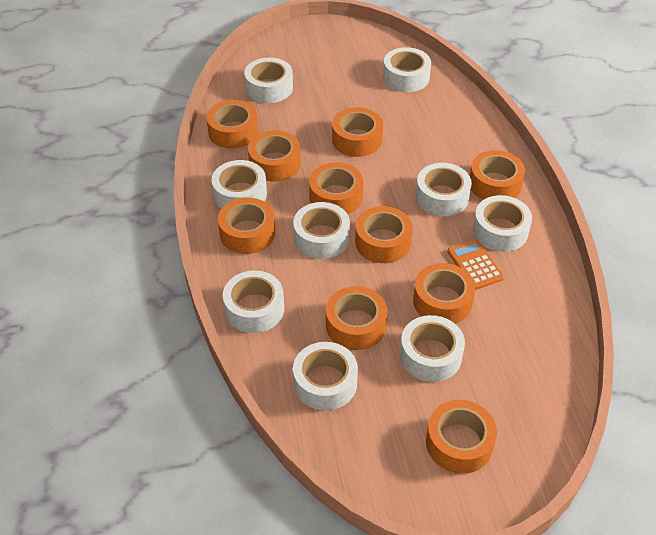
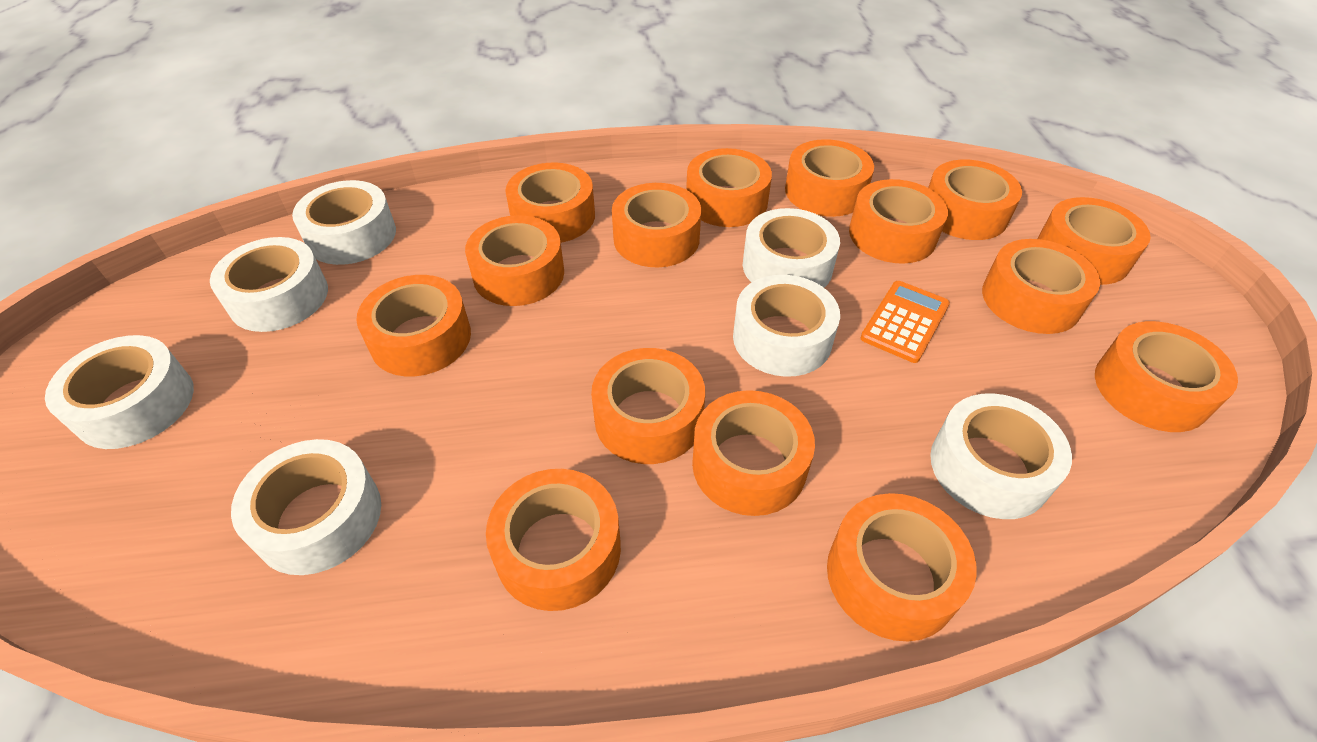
orange tape: 10 -> 15
white tape: 9 -> 7

